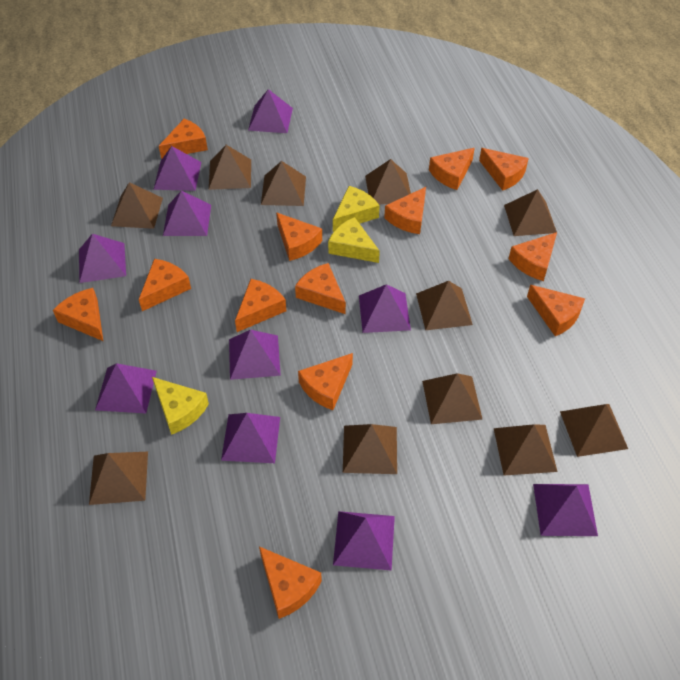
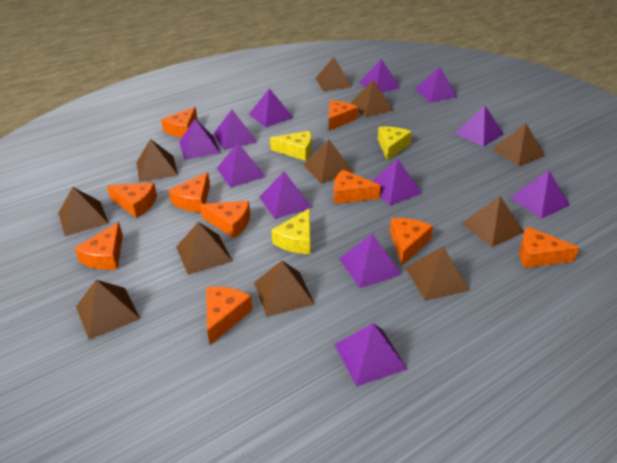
orange cheese: 13 -> 10
purple pyramid: 10 -> 12

